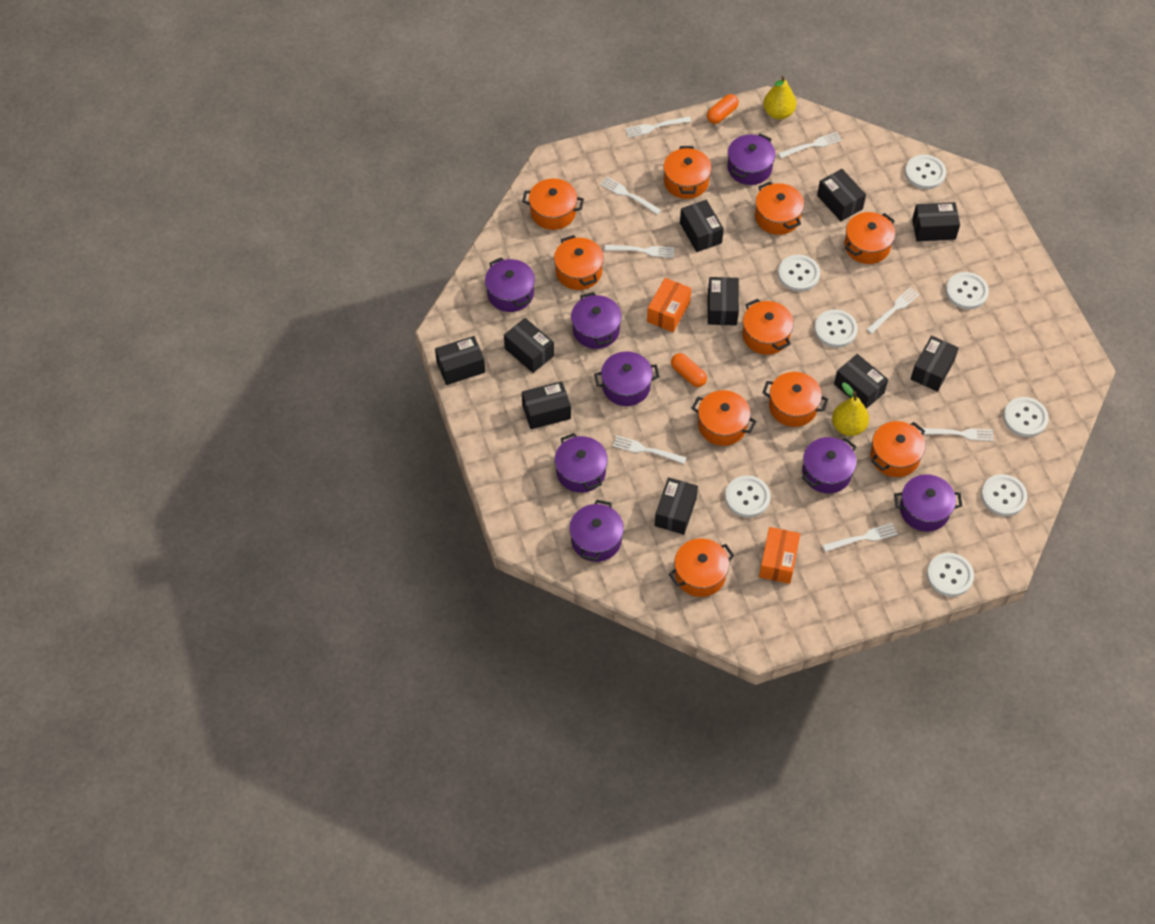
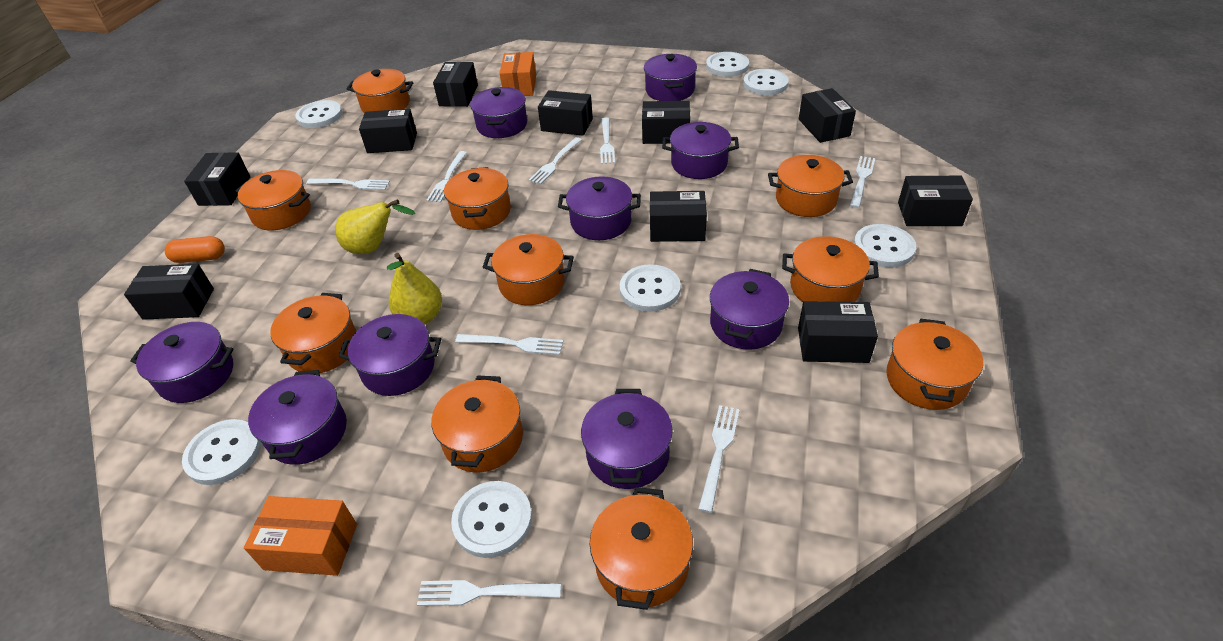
orange capsule: 2 -> 1
purple pot: 8 -> 9
white button: 8 -> 7

